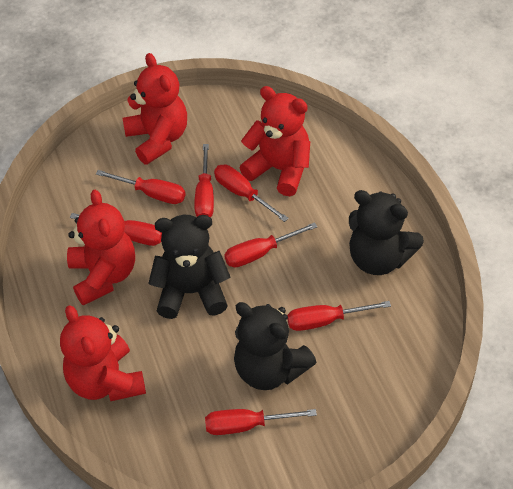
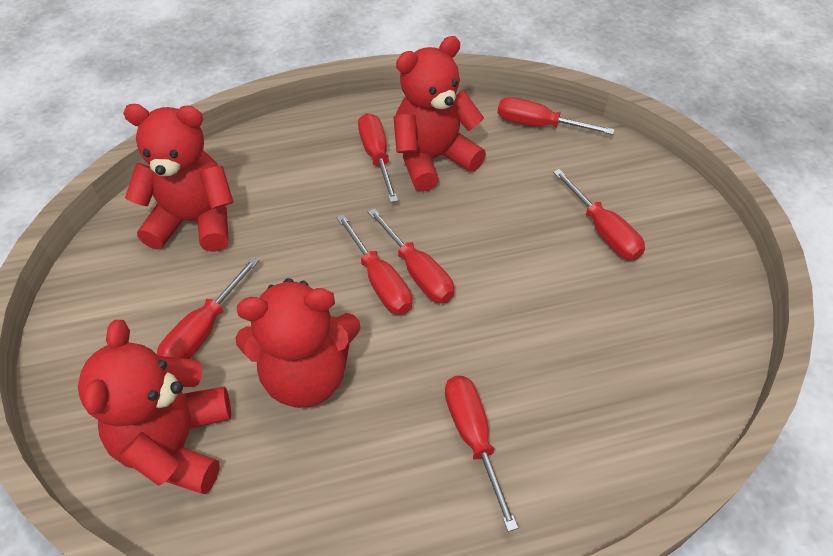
black teddy bear: 3 -> 0

